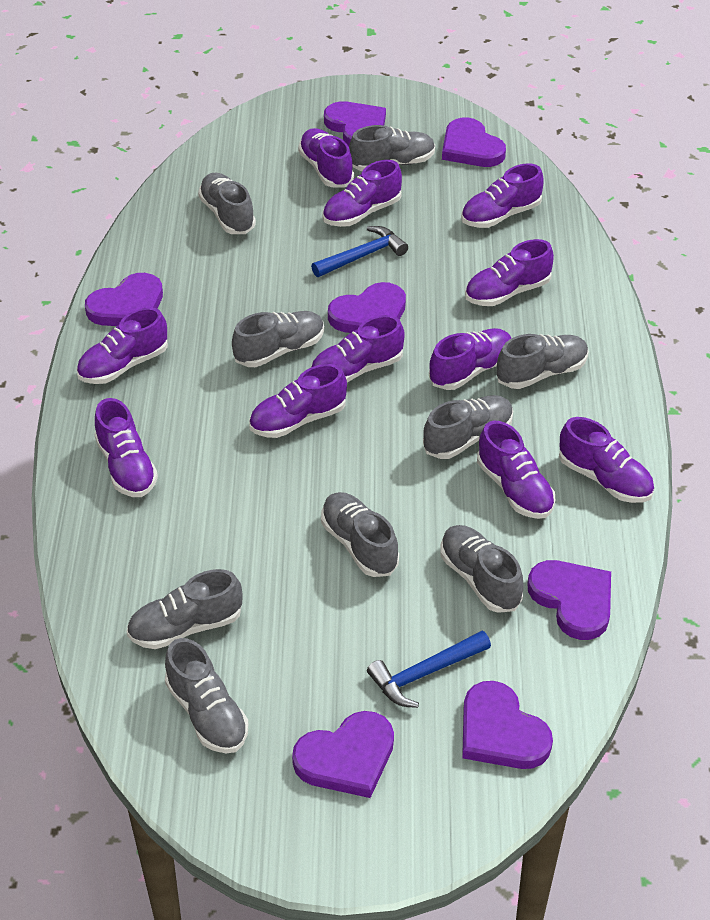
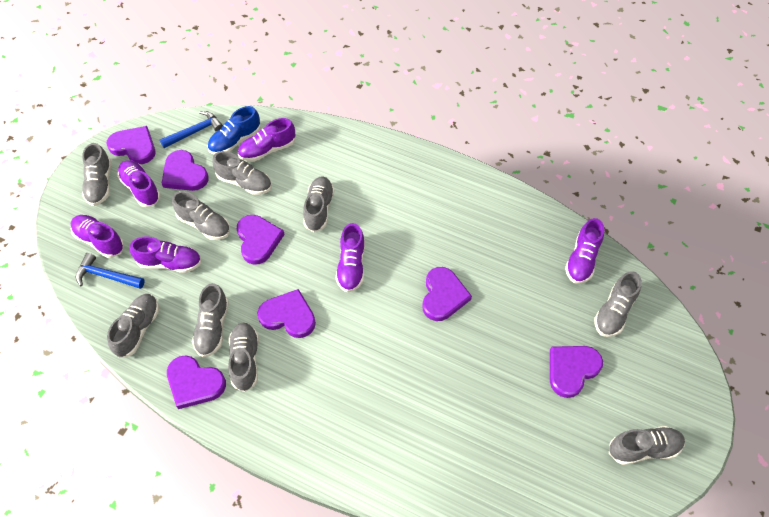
blue shoe: 0 -> 1
purple shoe: 11 -> 6

